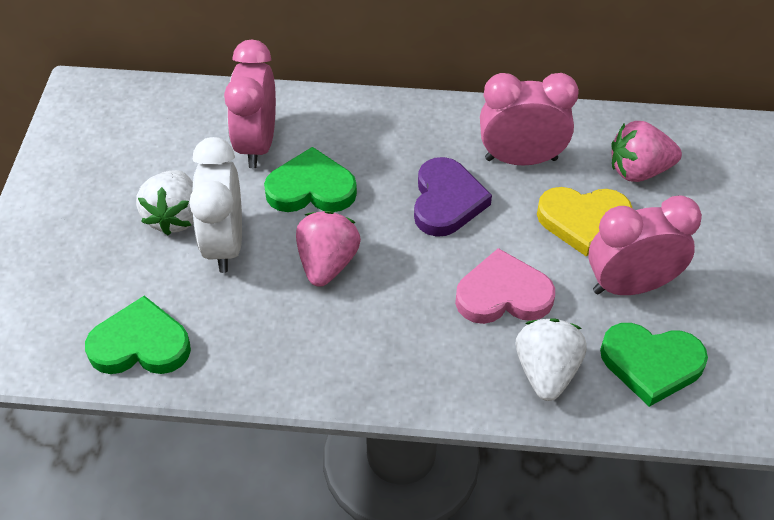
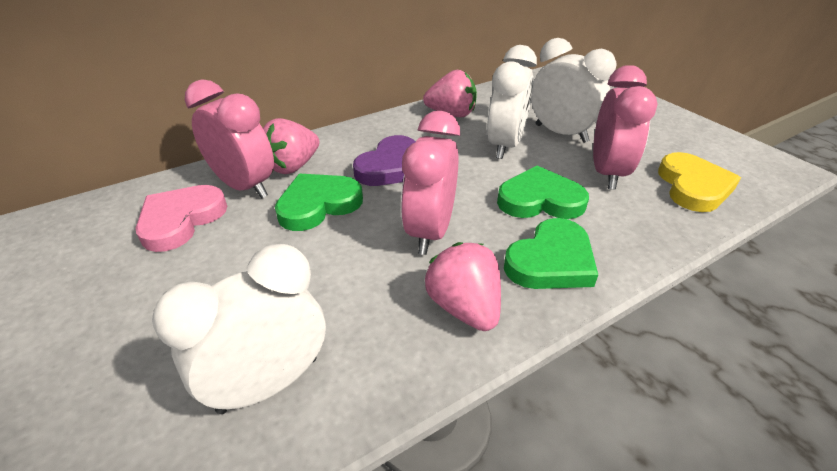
pink strawberry: 2 -> 3
white clock: 1 -> 3
white strawberry: 2 -> 0

